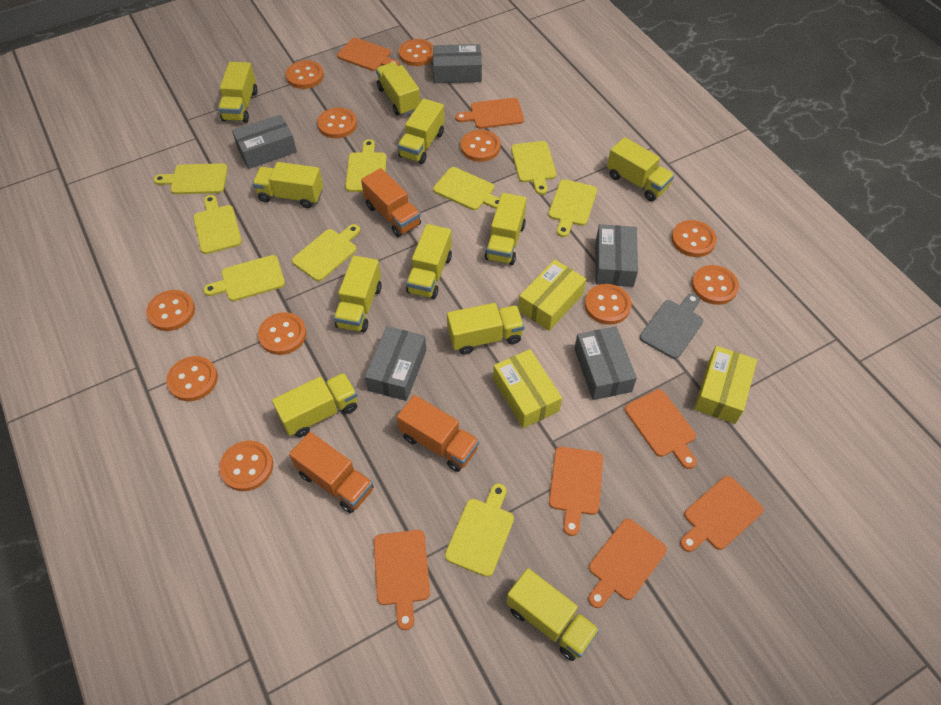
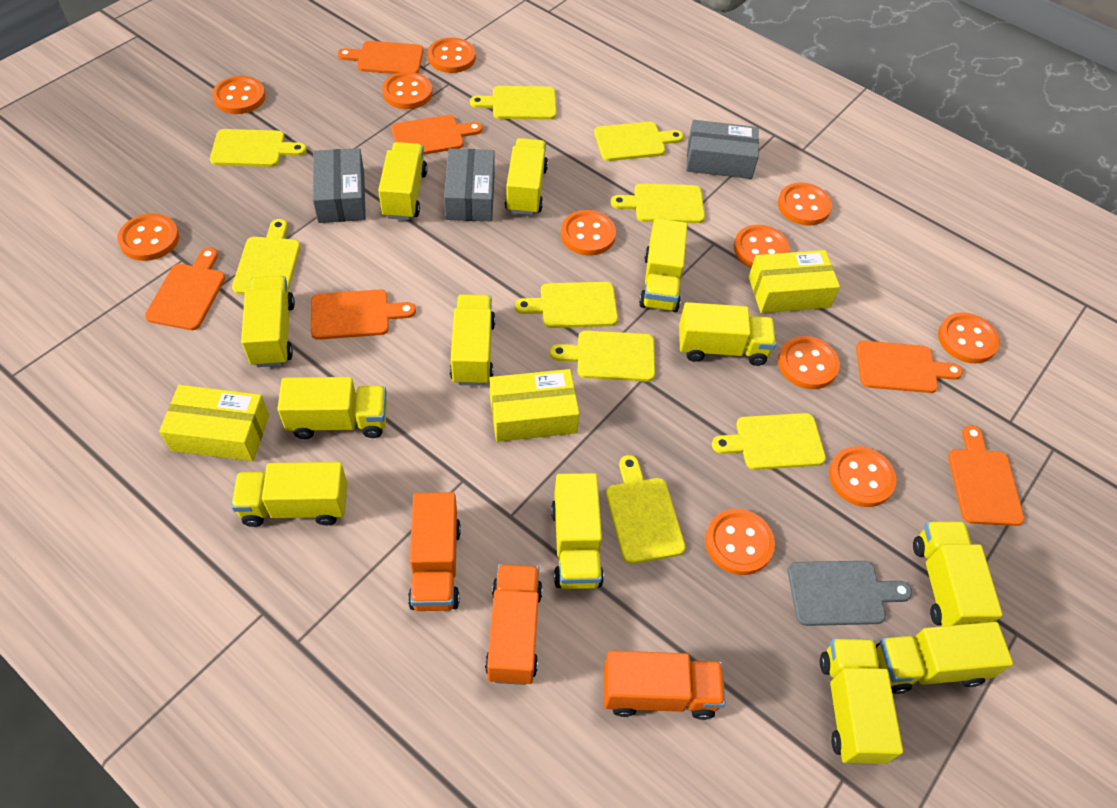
grey box: 5 -> 3
orange cutting board: 7 -> 6
yellow truck: 11 -> 12

